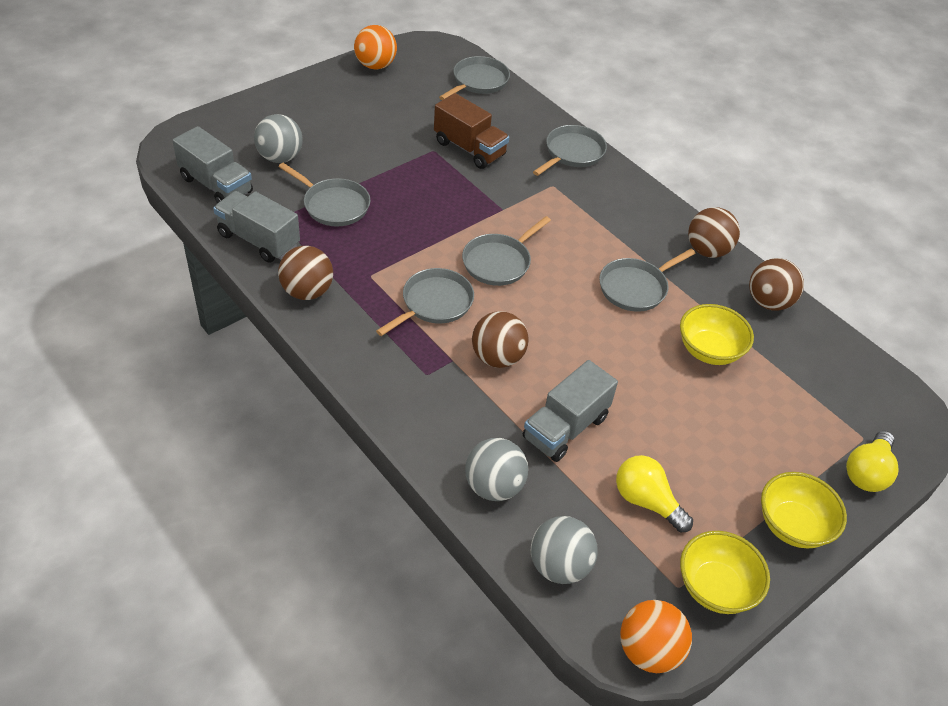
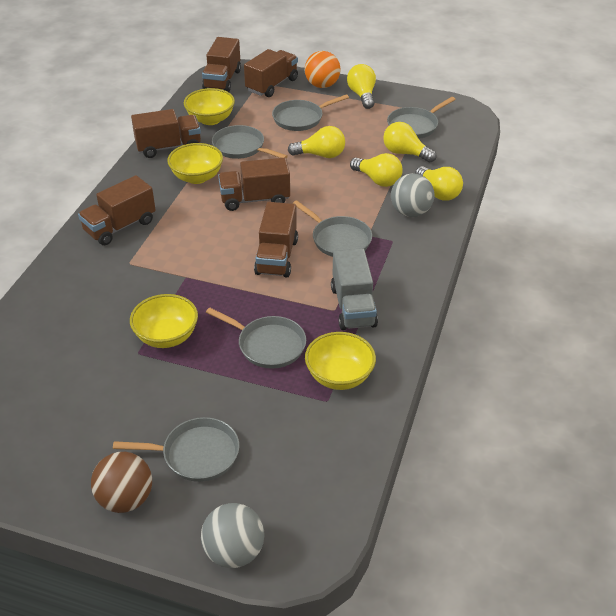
brown ball: 4 -> 1
brown truck: 1 -> 6
grey ball: 3 -> 2
grey truck: 3 -> 1
orange ball: 2 -> 1
yellow bowl: 3 -> 4
yellow light bulb: 2 -> 5

